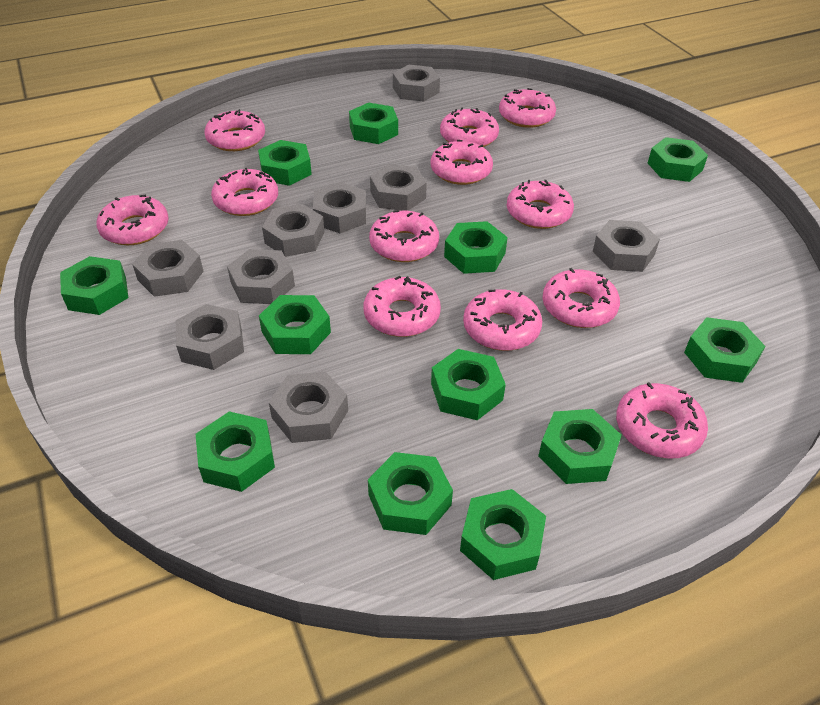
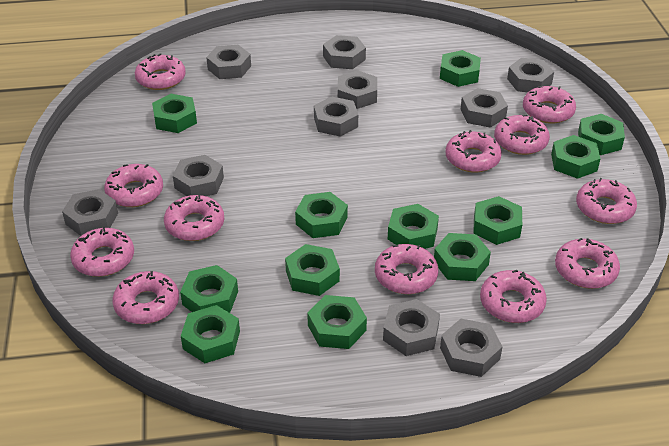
grey nut: 9 -> 10

